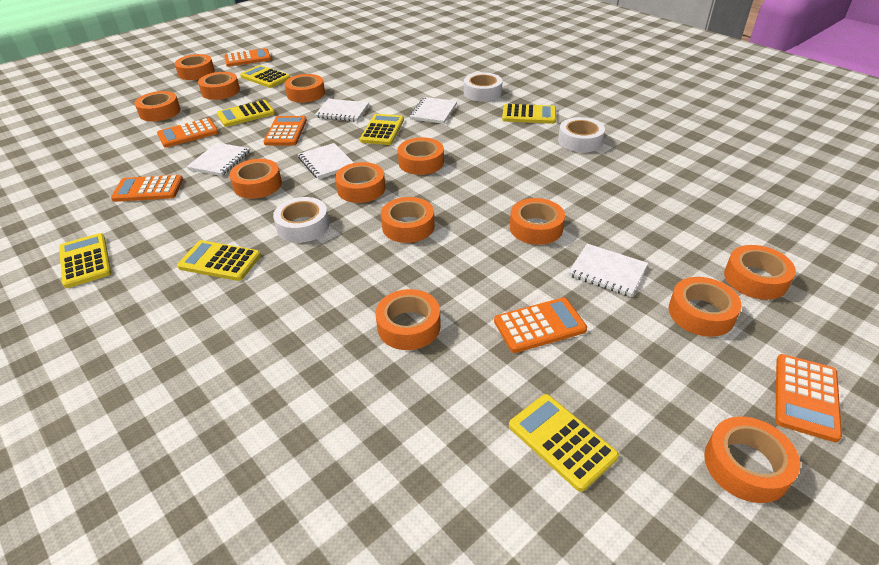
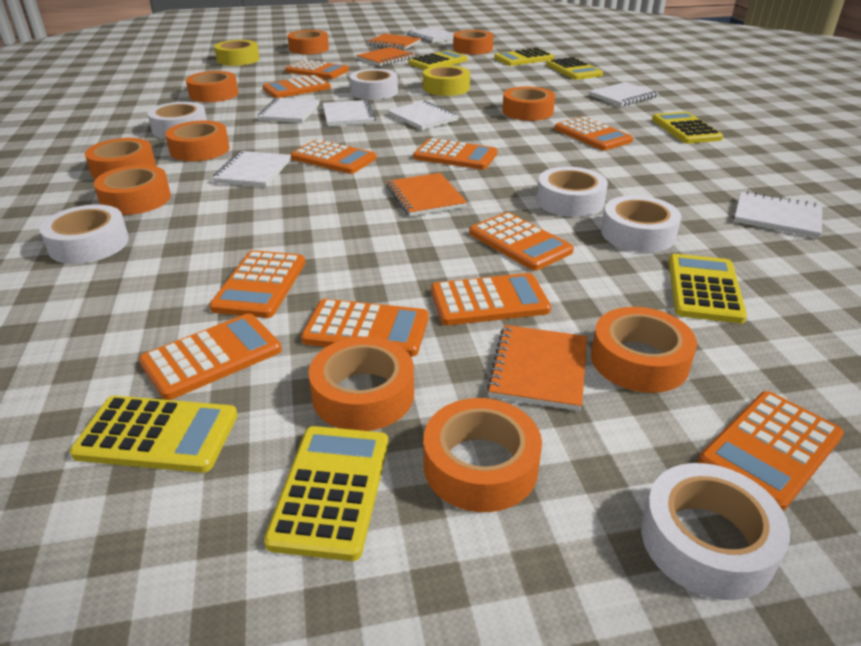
orange calculator: 6 -> 11
orange notebook: 0 -> 4
orange tape: 13 -> 10
white notebook: 5 -> 7
white tape: 3 -> 6
yellow tape: 0 -> 2

